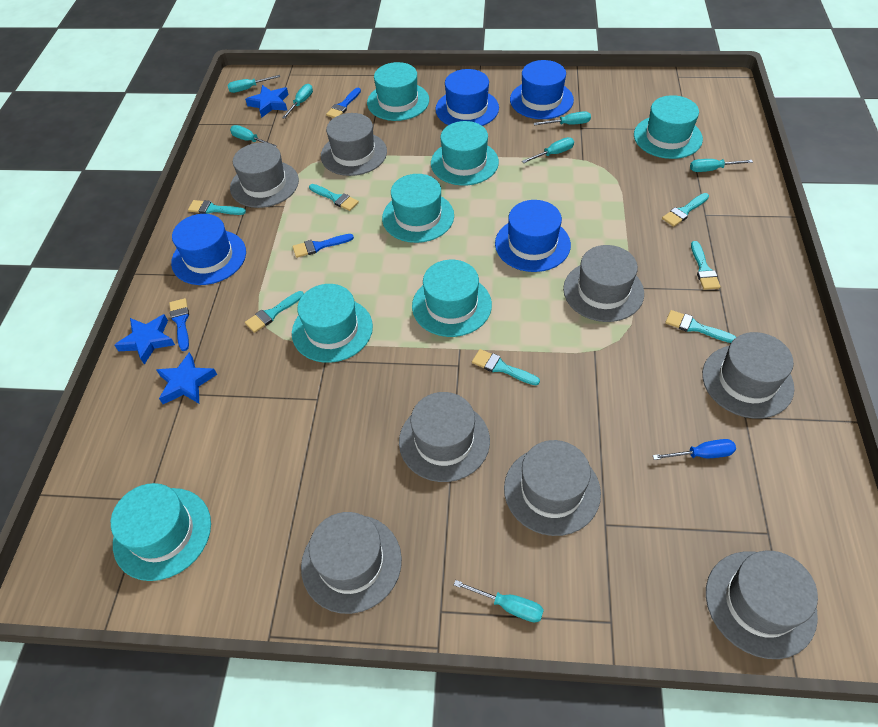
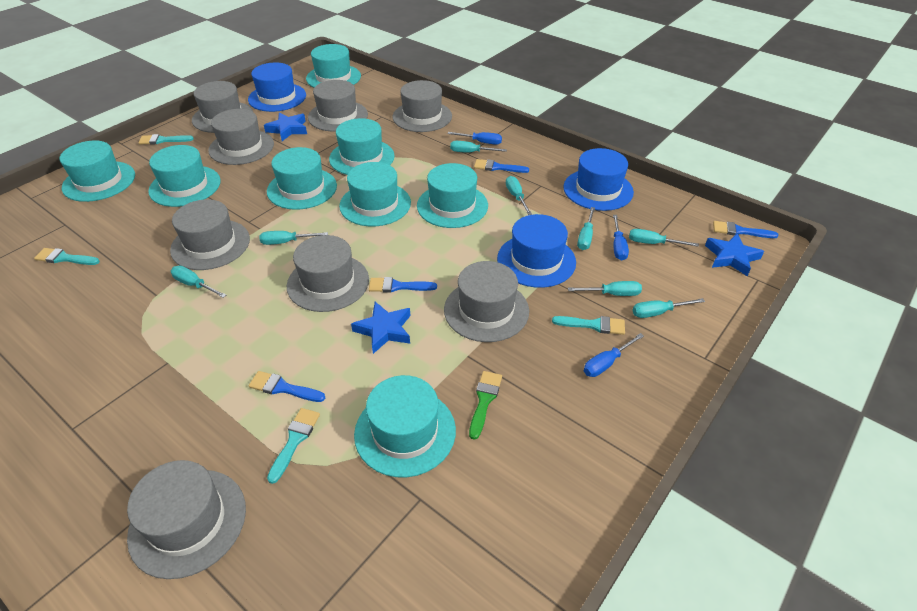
blue brush: 3 -> 4
blue hat: 4 -> 3
blue screwdriver: 1 -> 3
green brush: 0 -> 1
turquoise brush: 7 -> 4
turquoise hat: 7 -> 8
turquoise screwdriver: 7 -> 8

